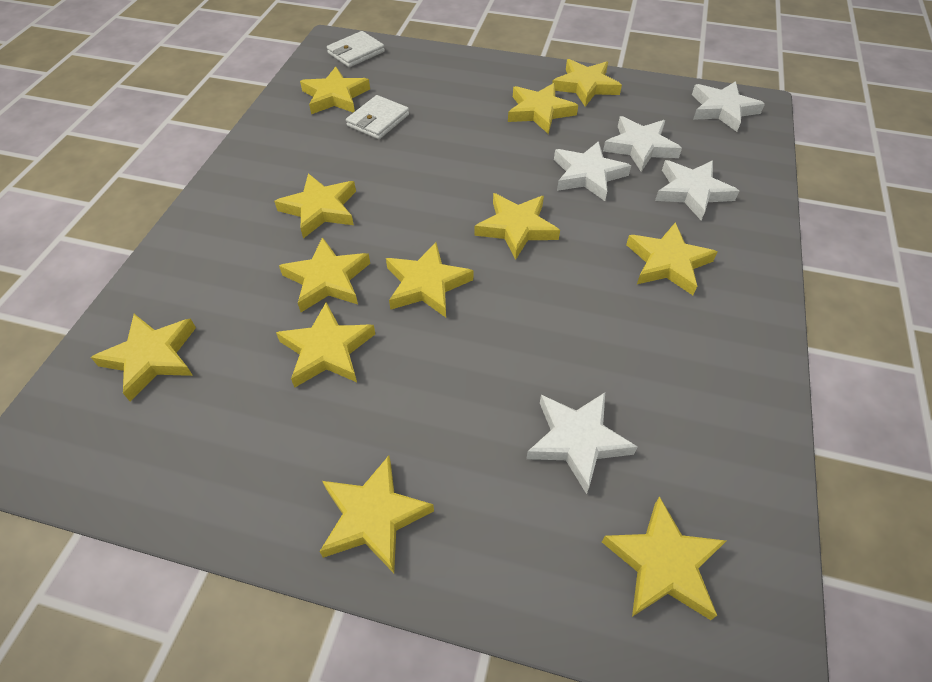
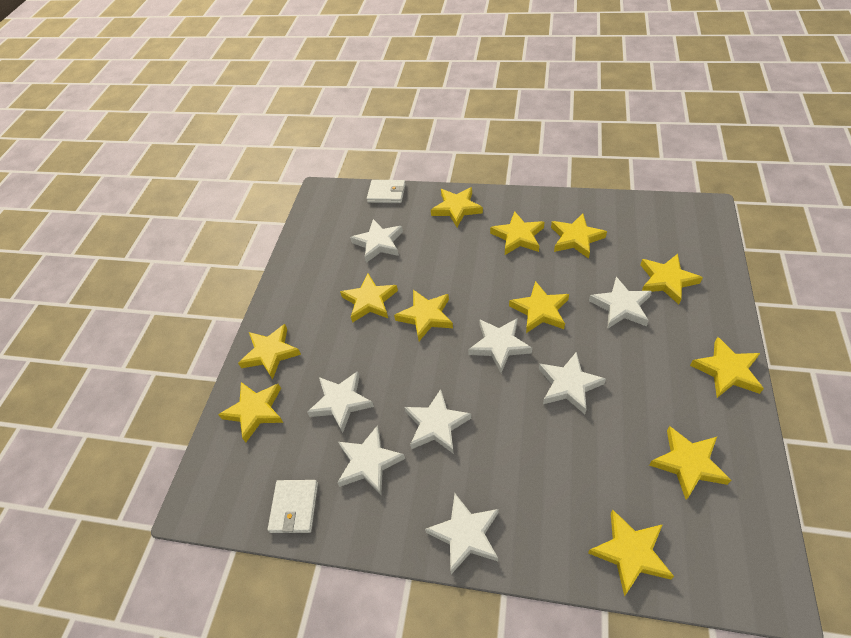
white star: 5 -> 8

